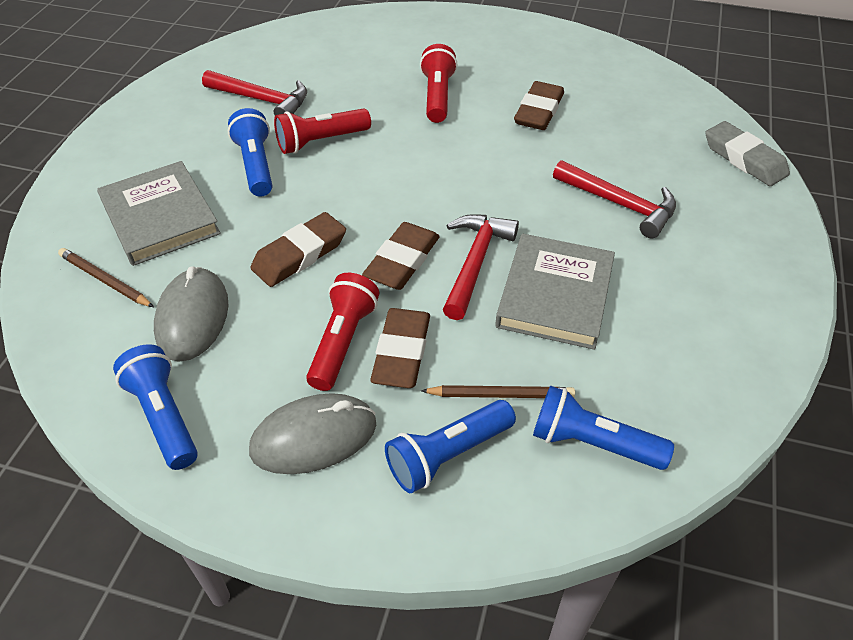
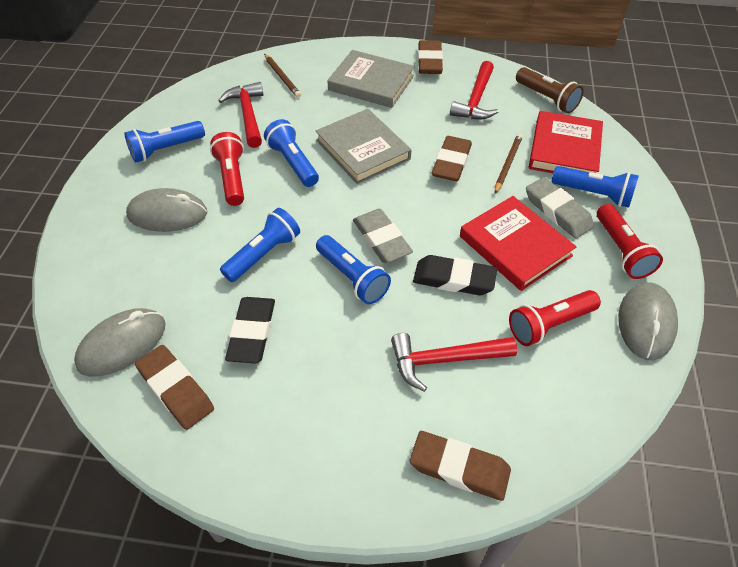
black eraser: 0 -> 2
blue flashlight: 4 -> 5
brown flashlight: 0 -> 1
grey eraser: 1 -> 2
grey mouse: 2 -> 3
red book: 0 -> 2

